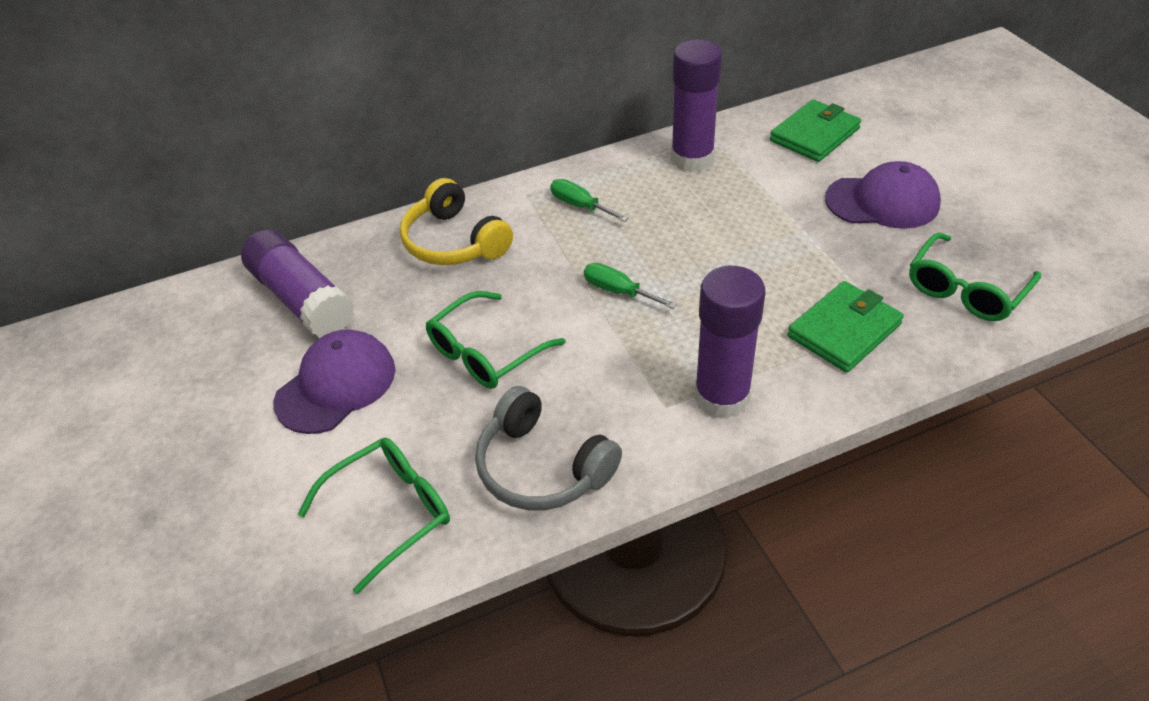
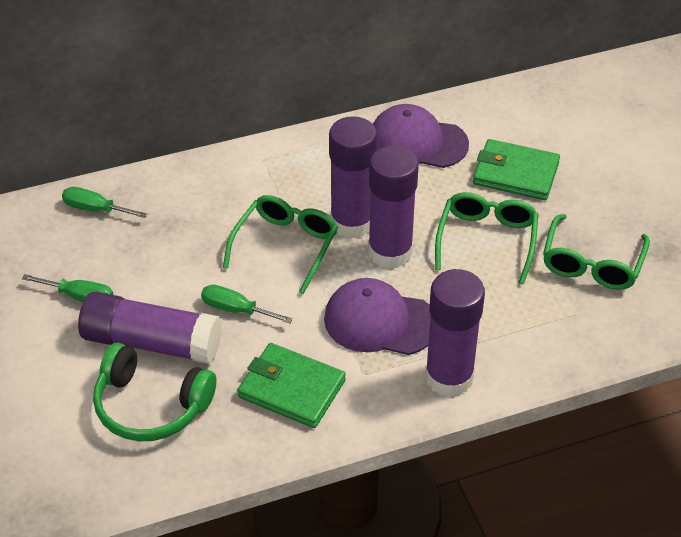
green headphones: 0 -> 1
green screwdriver: 2 -> 3
grey headphones: 1 -> 0
purple glue stick: 3 -> 4
yellow headphones: 1 -> 0

